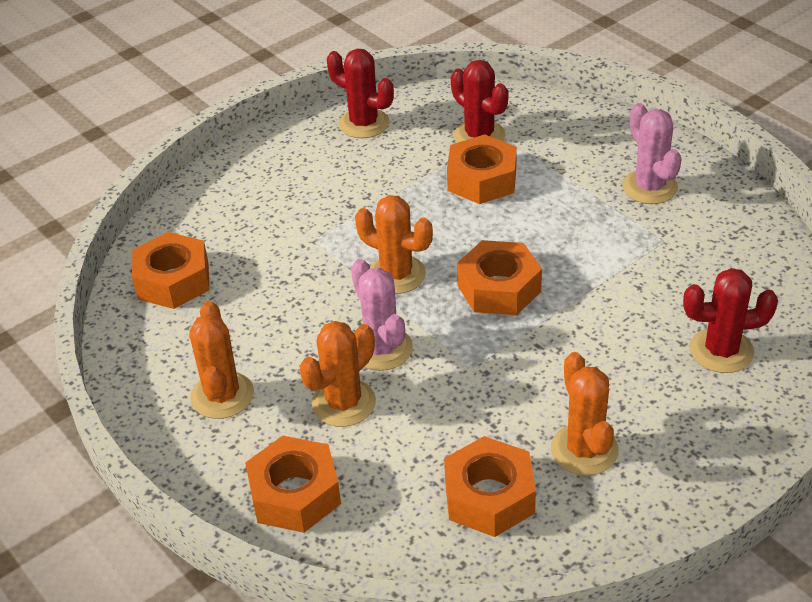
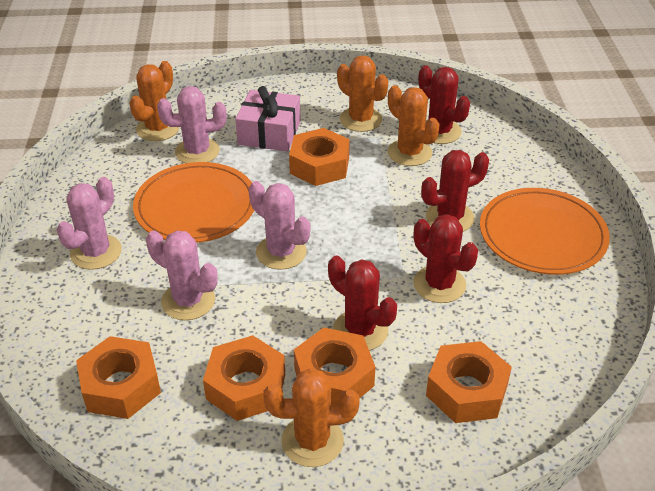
orange plate: 0 -> 2
pink cactus: 2 -> 4
pink gift: 0 -> 1
red cactus: 3 -> 4

